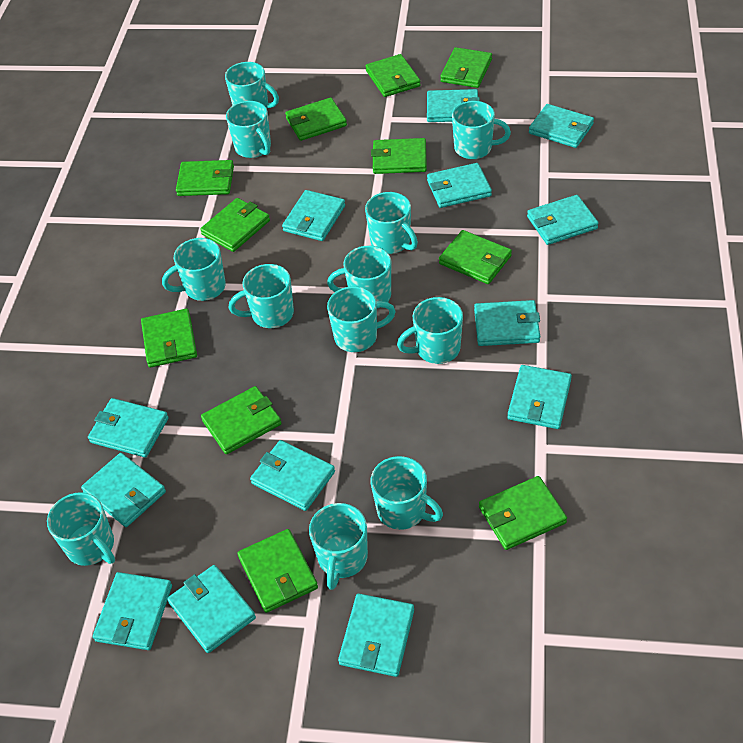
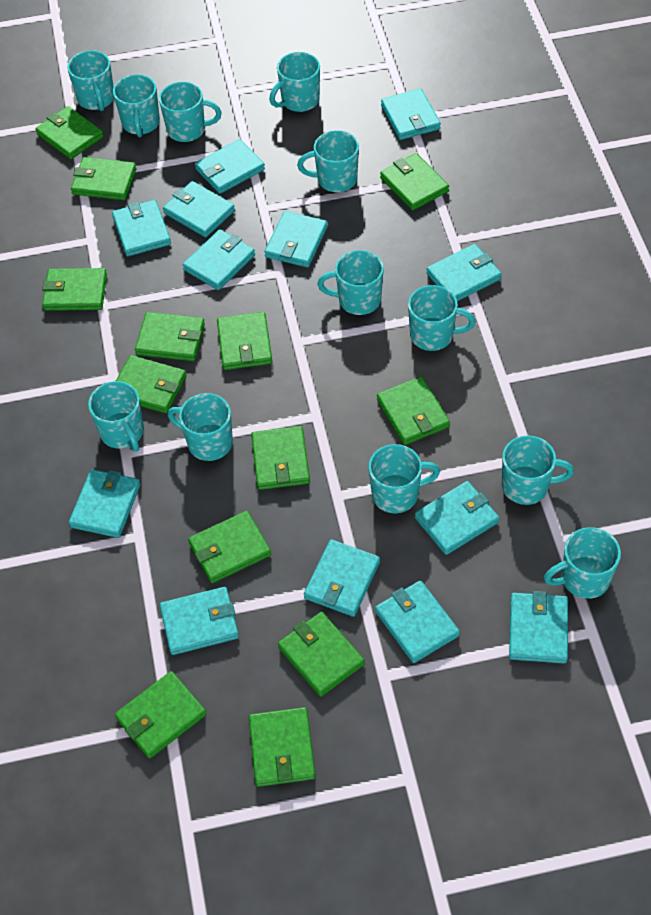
green wallet: 11 -> 13

